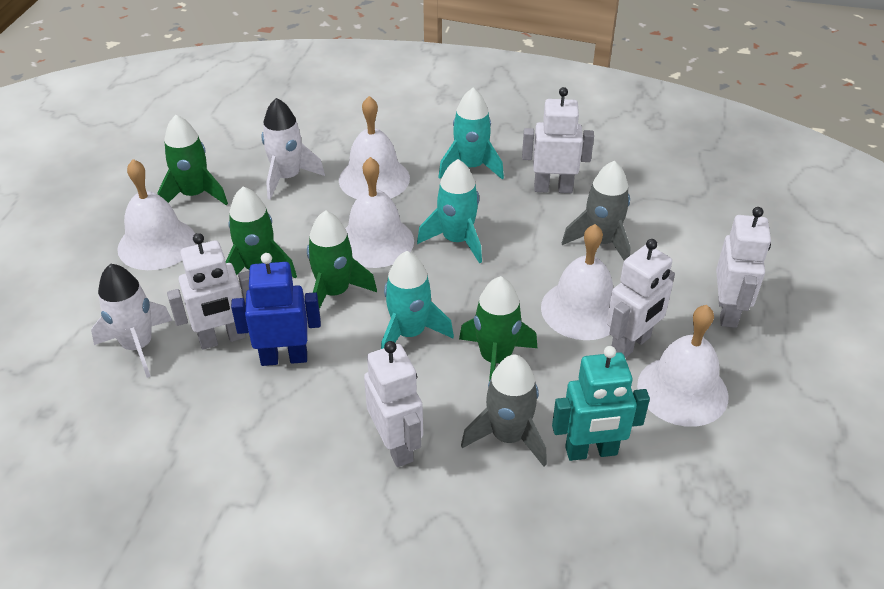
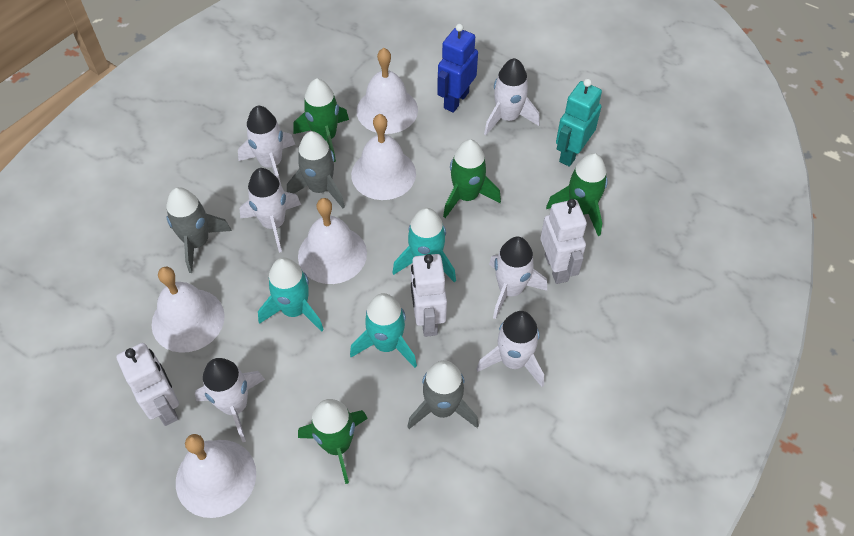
grey rocket: 2 -> 3
white robot: 5 -> 3
white rocket: 2 -> 6

